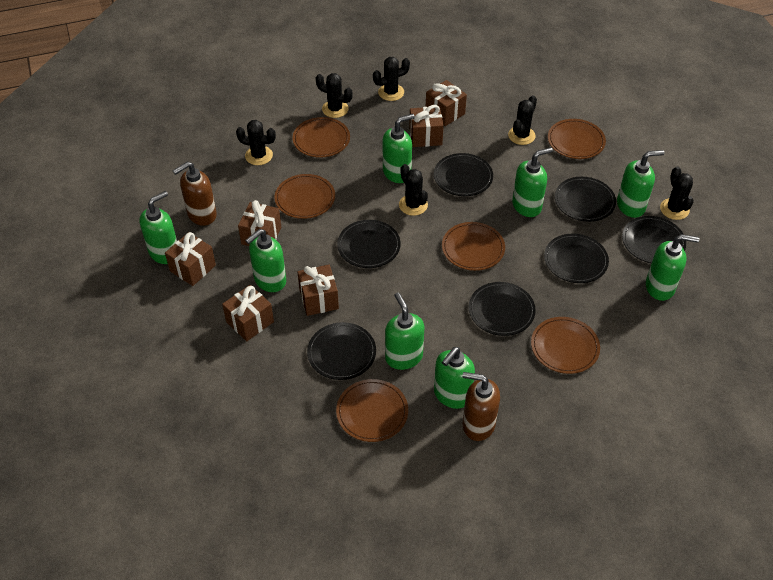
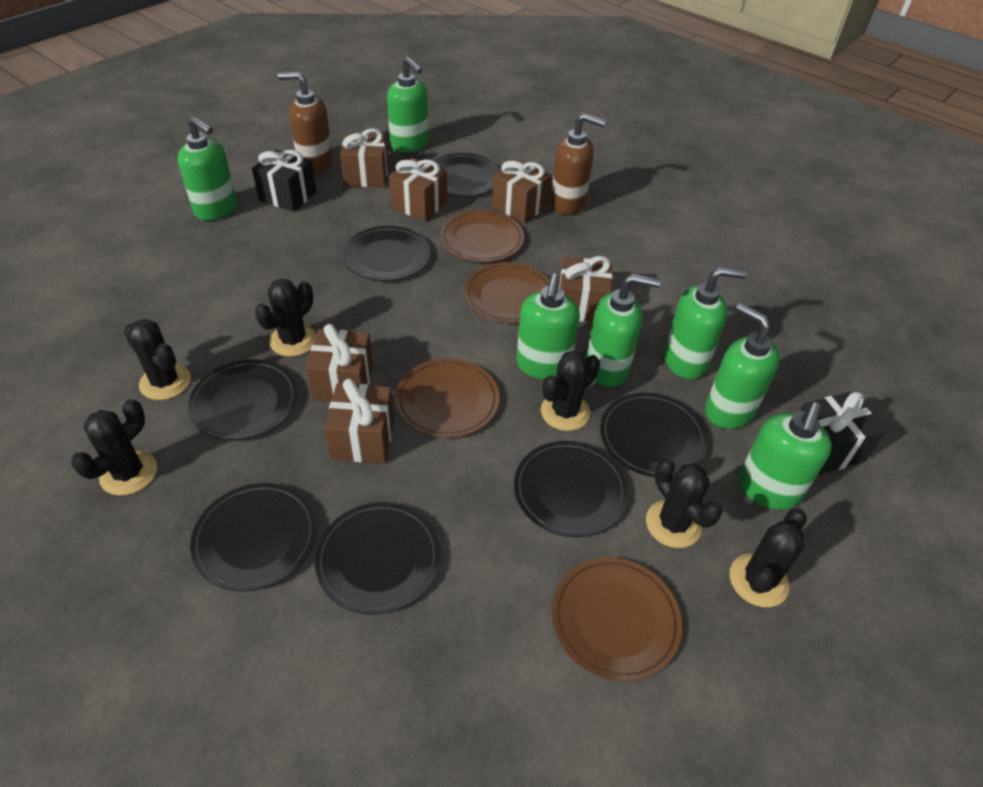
black gift: 0 -> 2
brown plate: 6 -> 4
green soap dispenser: 8 -> 7

